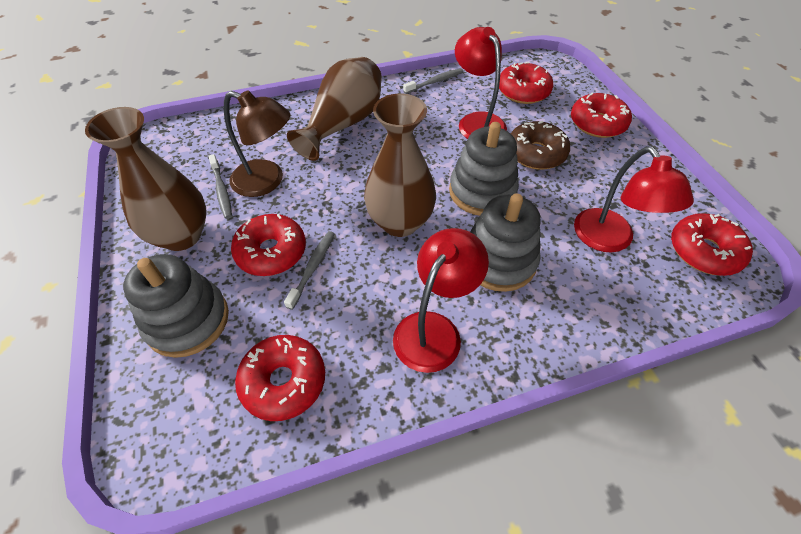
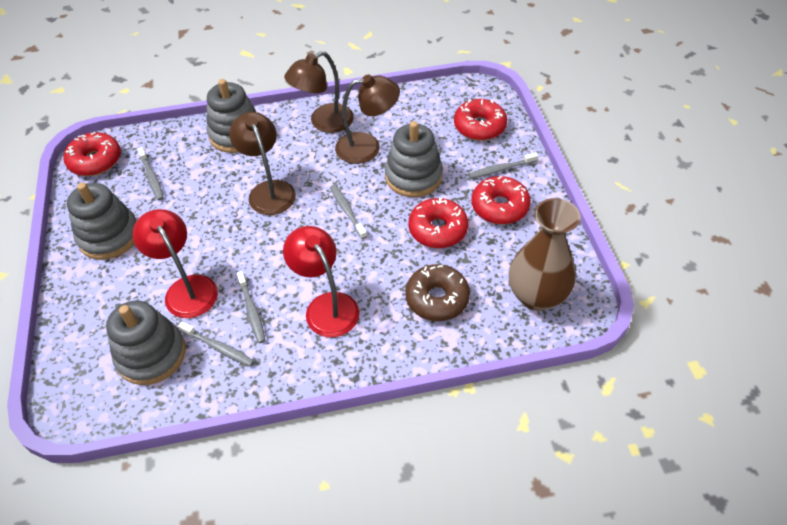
brown lamp: 1 -> 3
brown vase: 3 -> 1
grey stacking toy: 3 -> 4
grey toothbrush: 3 -> 5
red donut: 5 -> 4
red lamp: 3 -> 2

